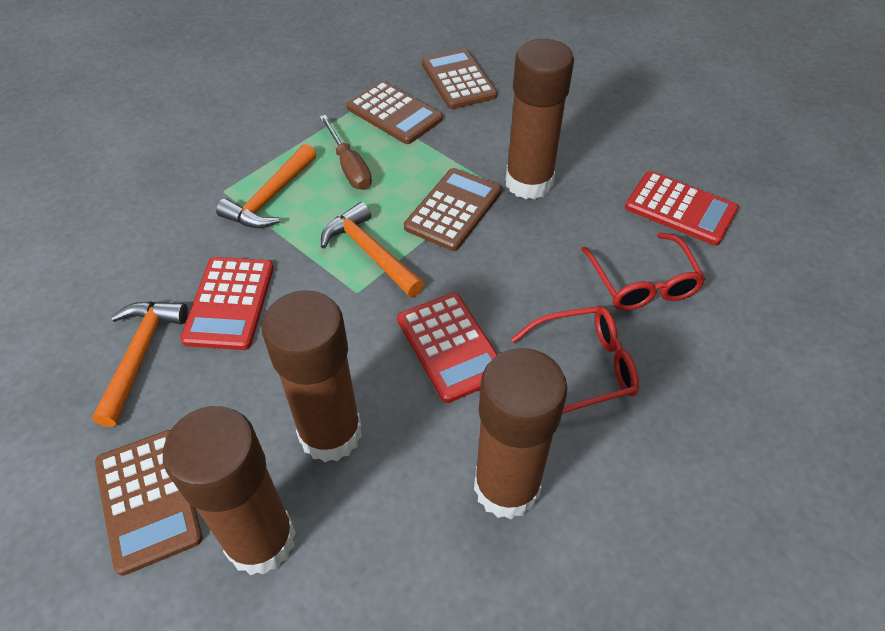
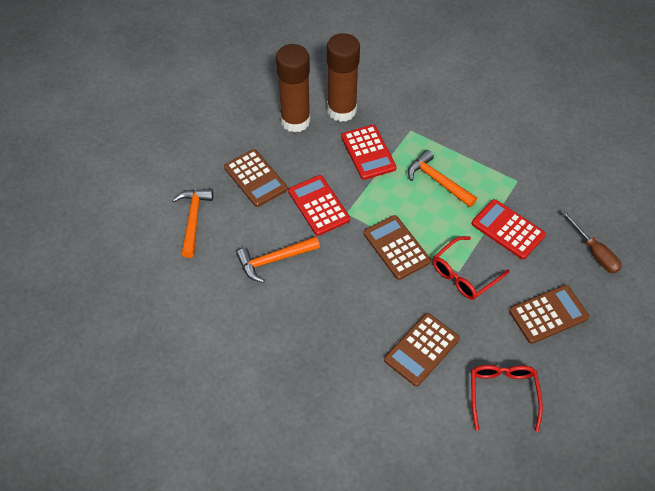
brown glue stick: 4 -> 2

